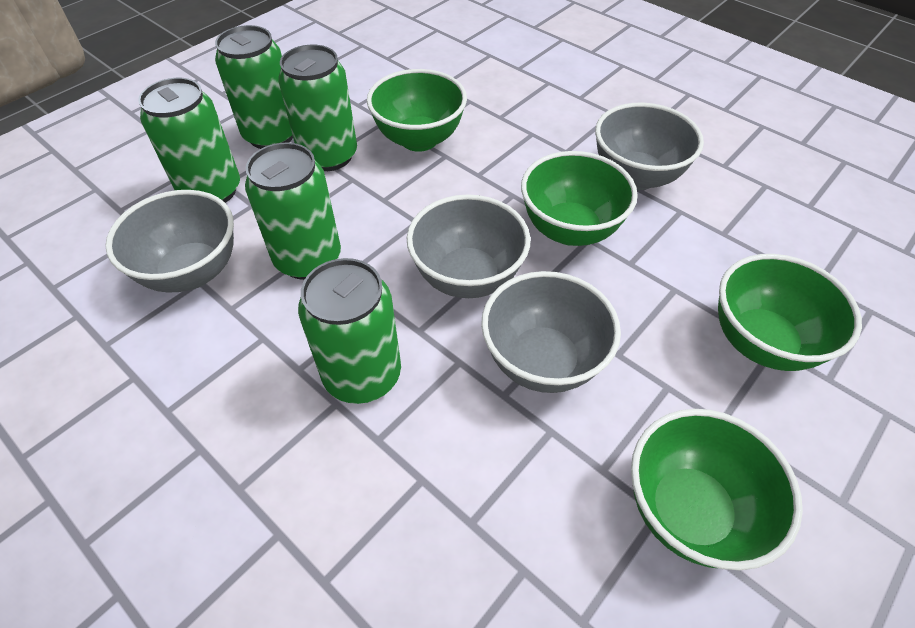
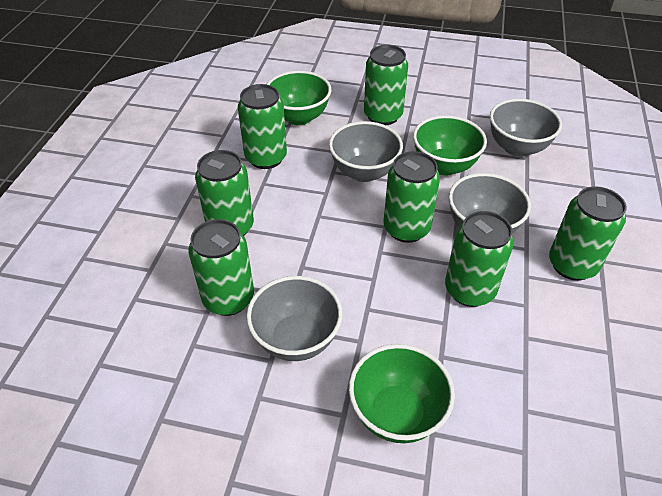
green bowl: 4 -> 3
green can: 5 -> 7

